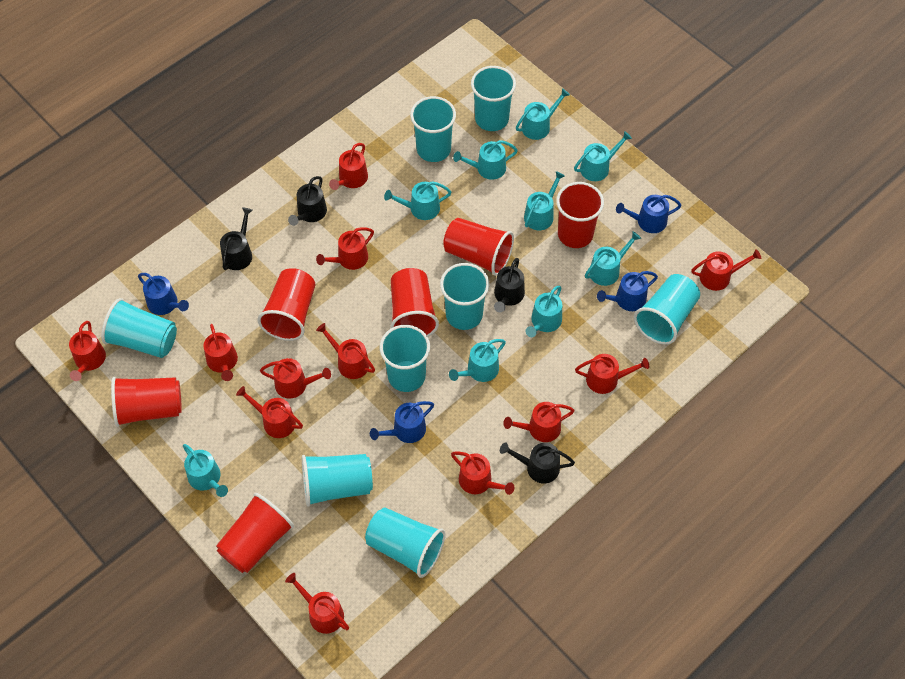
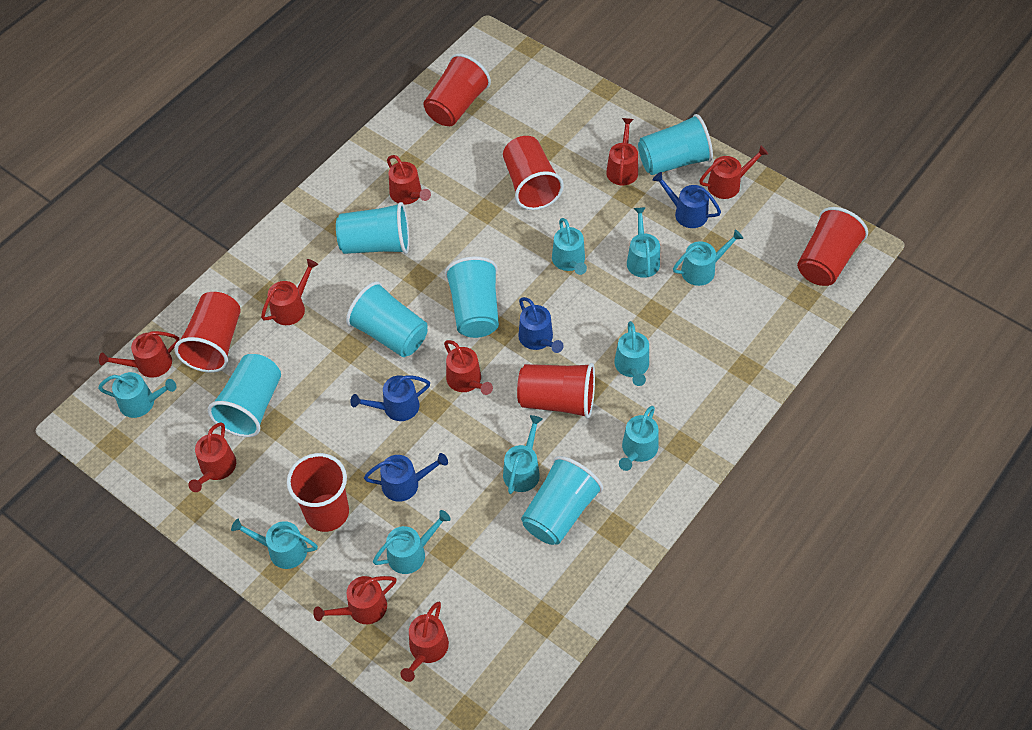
black watering can: 4 -> 0
red watering can: 12 -> 9
turquoise cup: 8 -> 6

